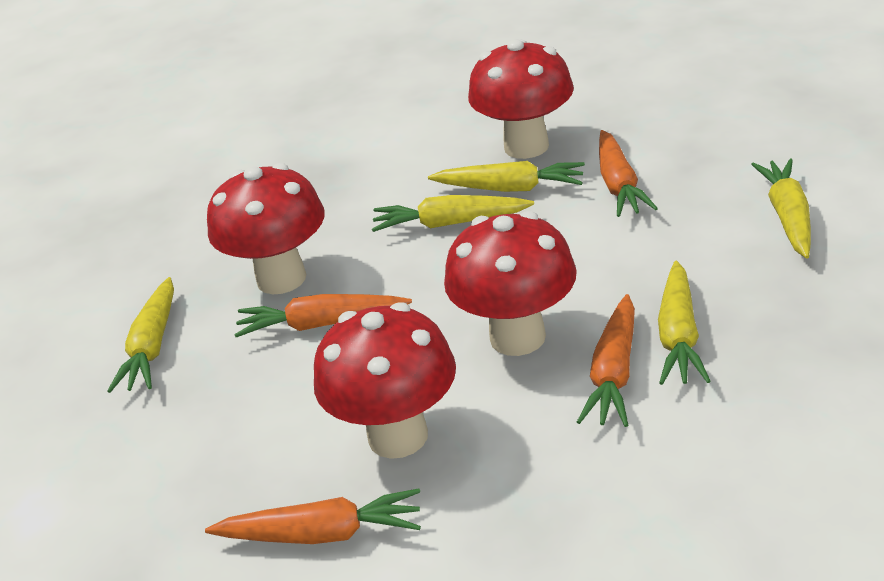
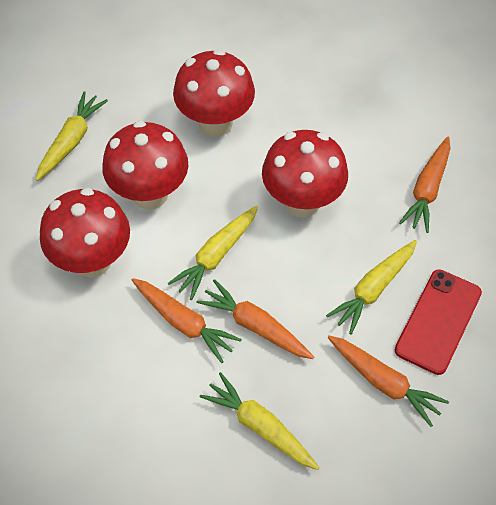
red phone: 0 -> 1
yellow carrot: 5 -> 4

